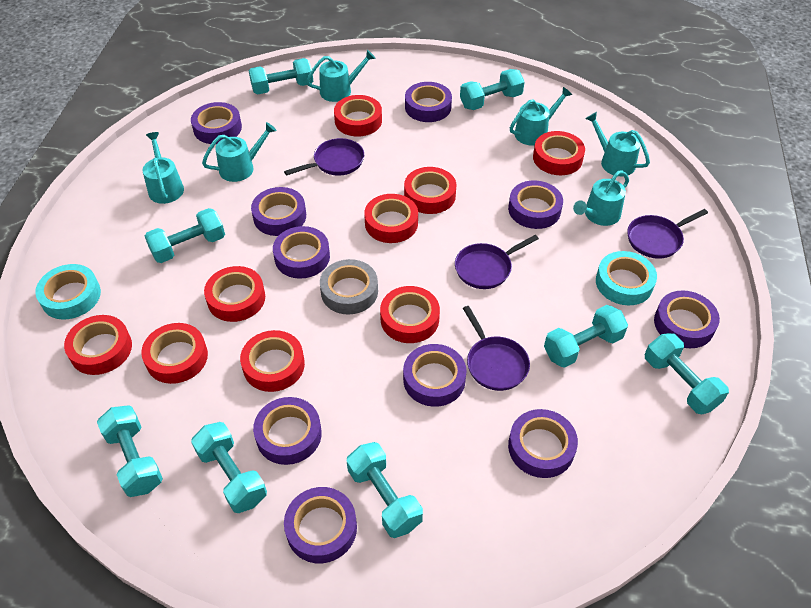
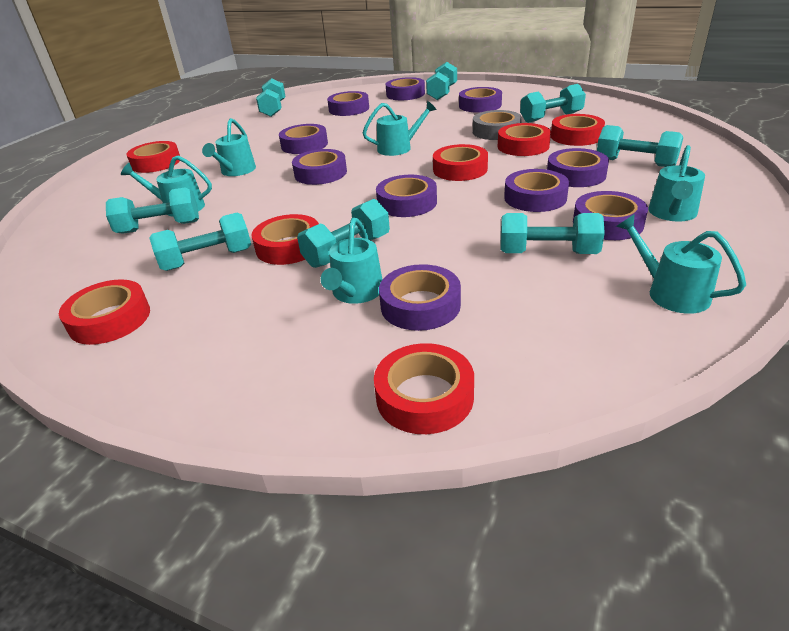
purple pan: 4 -> 0
red tape: 9 -> 7
turquoise tape: 2 -> 0

